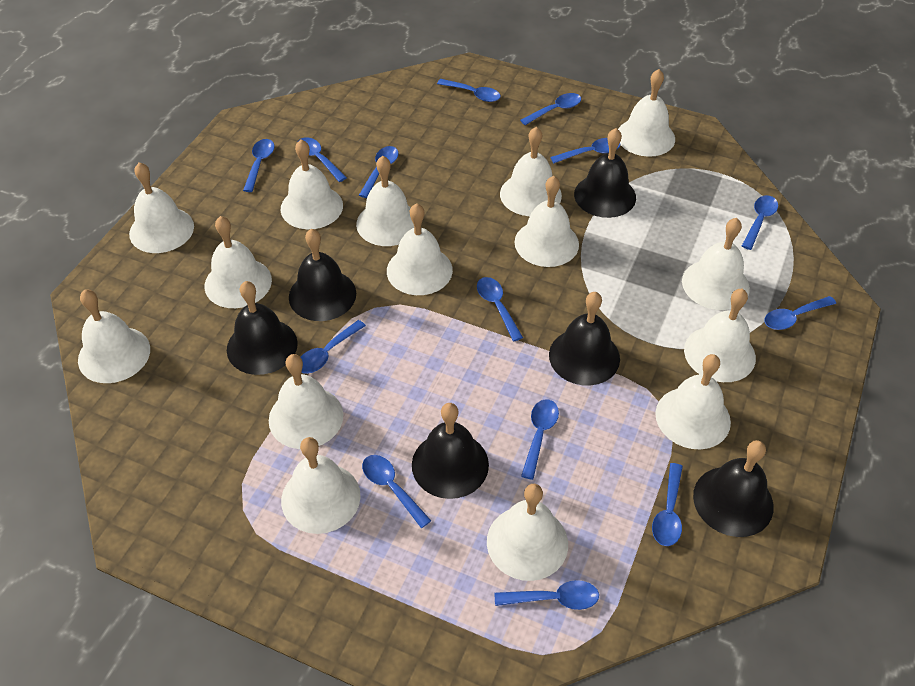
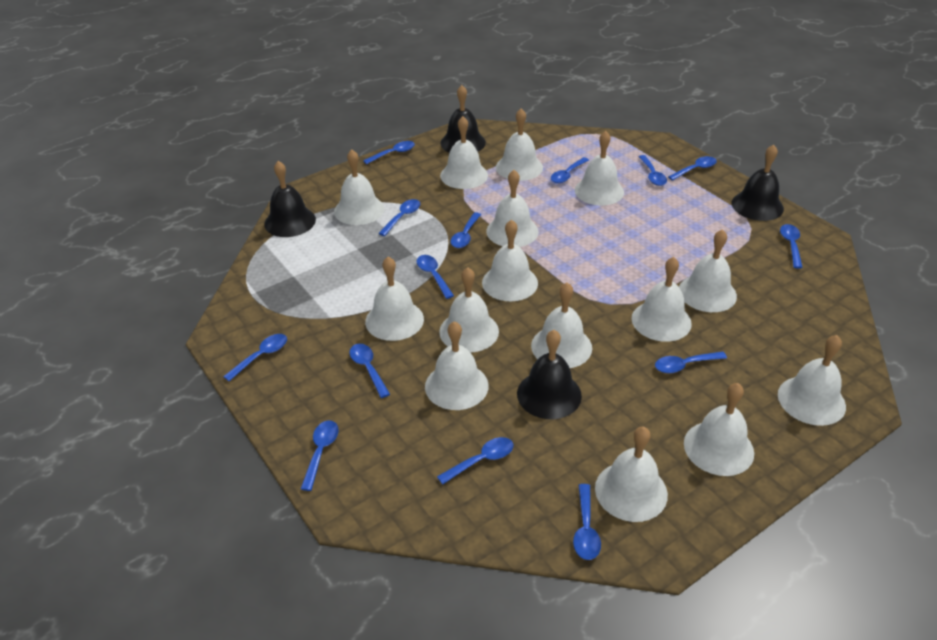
black bell: 6 -> 4

